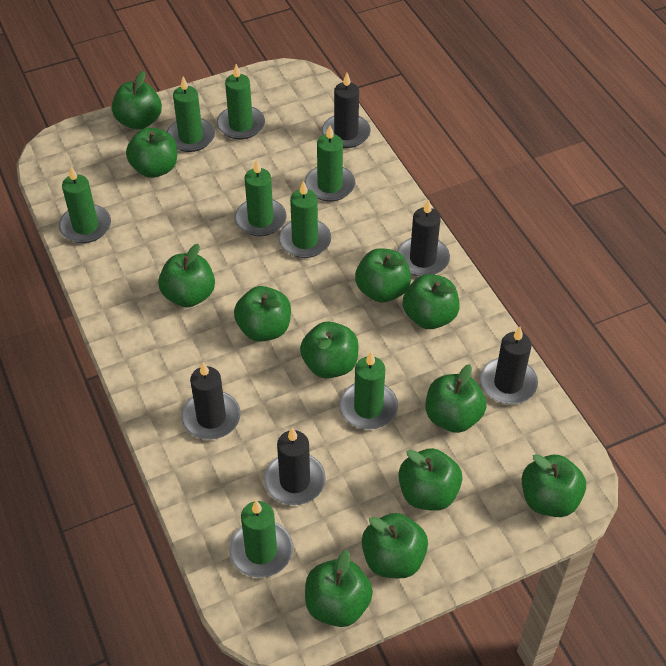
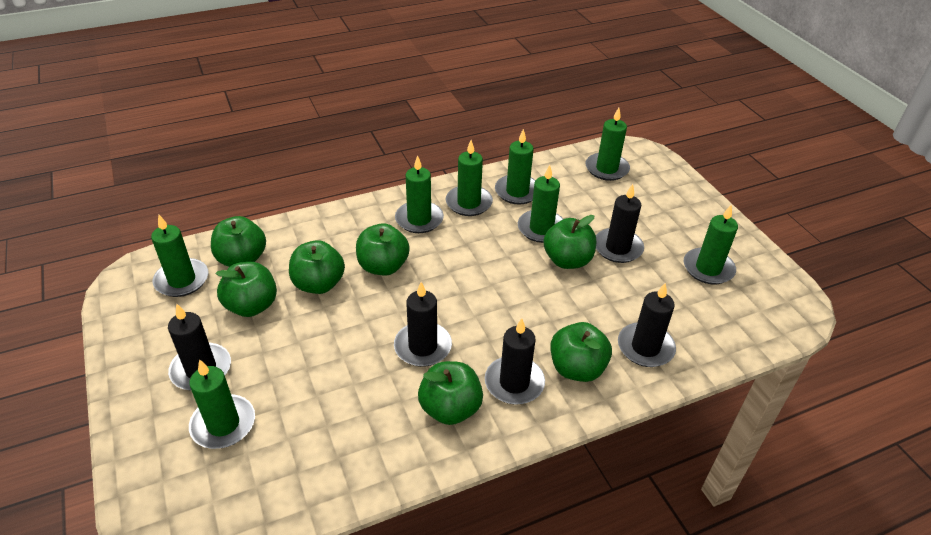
green apple: 12 -> 7

